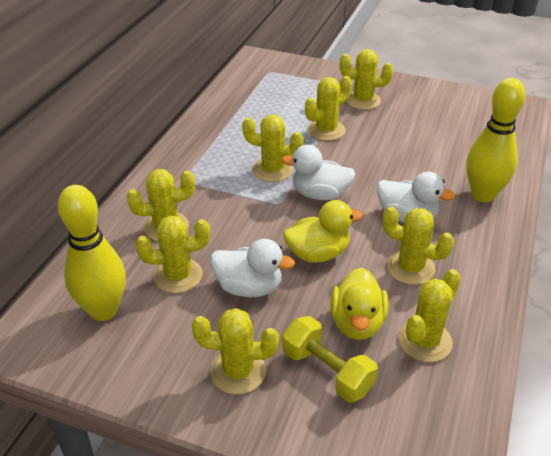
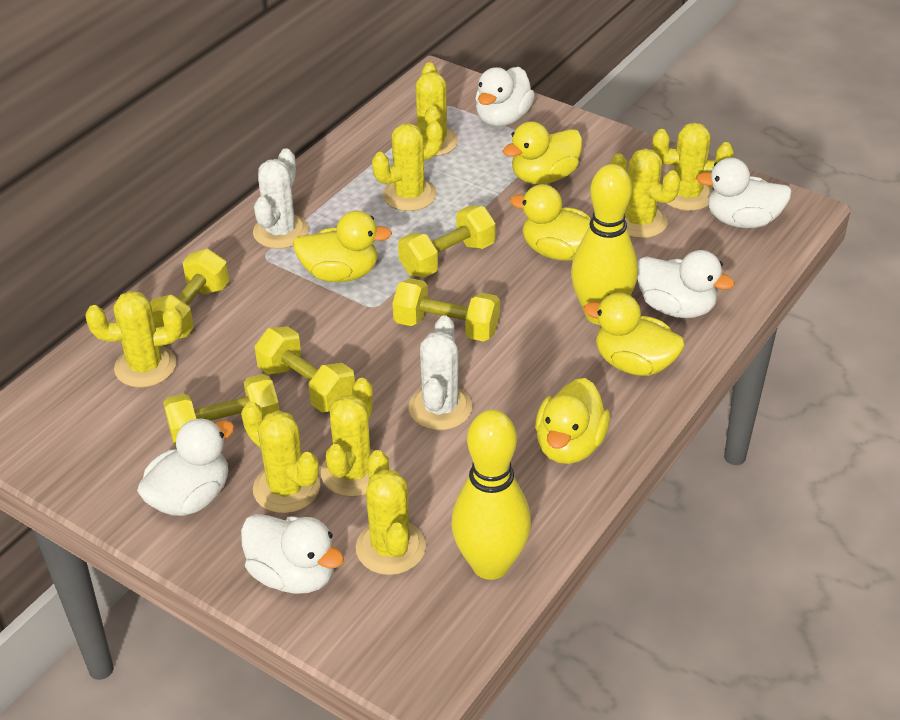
white cactus: 0 -> 2
white duck: 3 -> 5
yellow duck: 2 -> 5
yellow dumbbell: 1 -> 5

